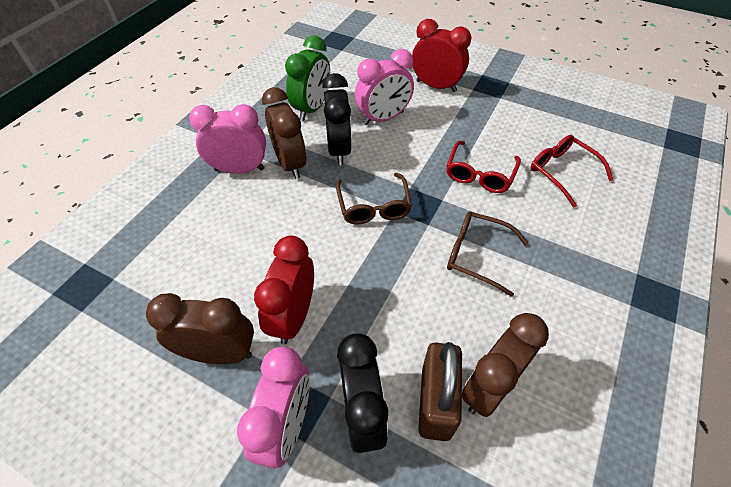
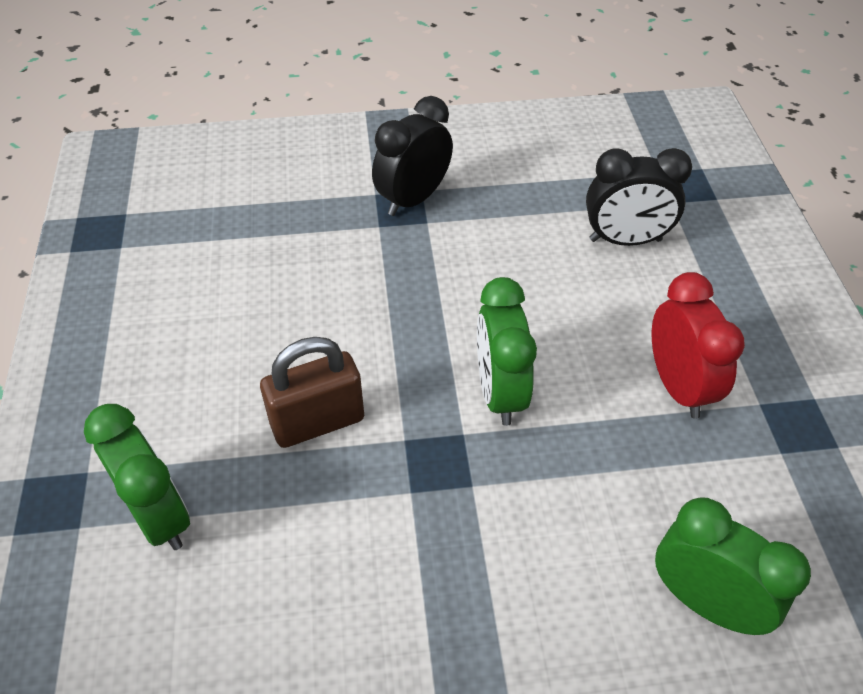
brown clock: 3 -> 0
brown glasses: 2 -> 0
green clock: 1 -> 3
pink clock: 3 -> 0
red clock: 2 -> 1
red glasses: 2 -> 0

